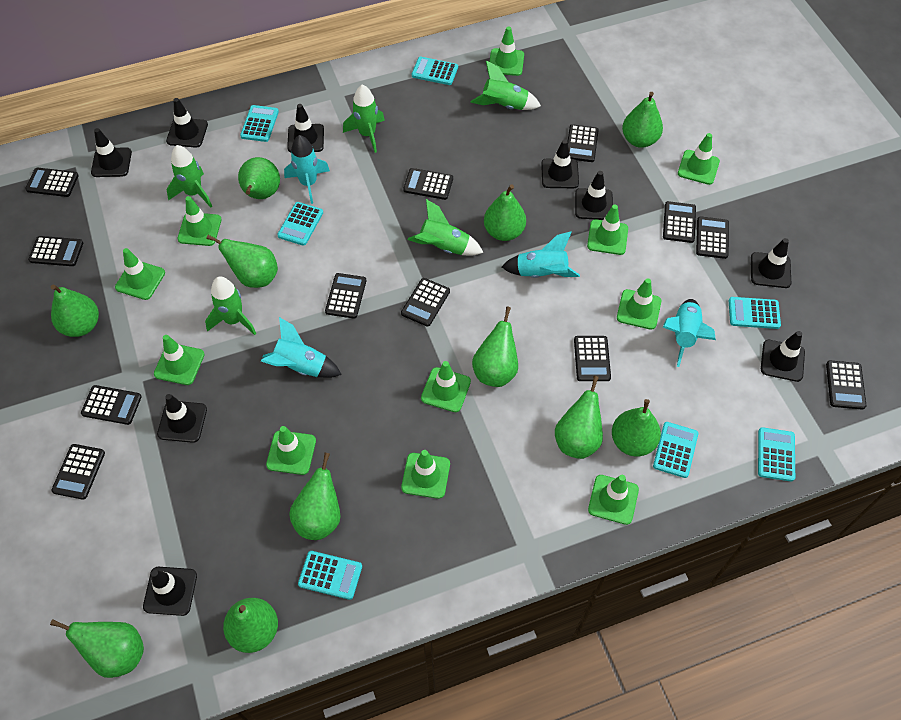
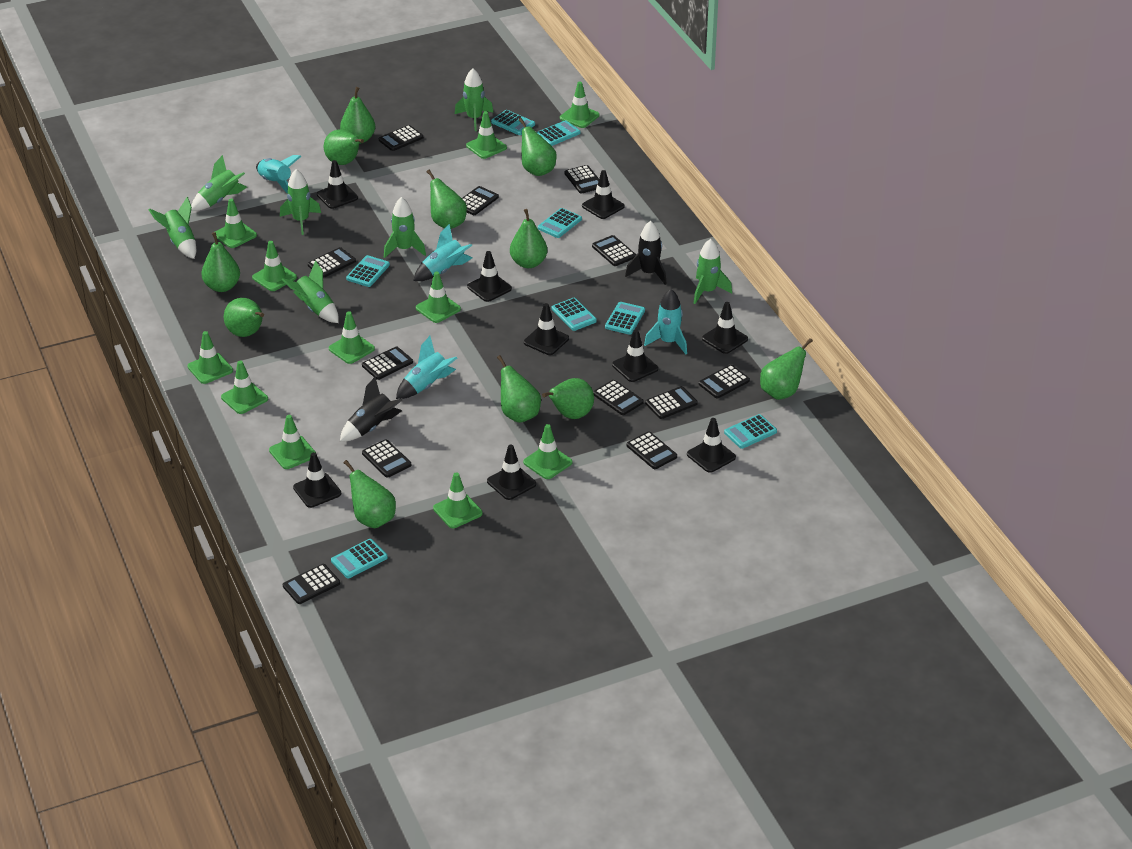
black rocket: 0 -> 2
green rocket: 5 -> 7
turquoise calculator: 7 -> 8

